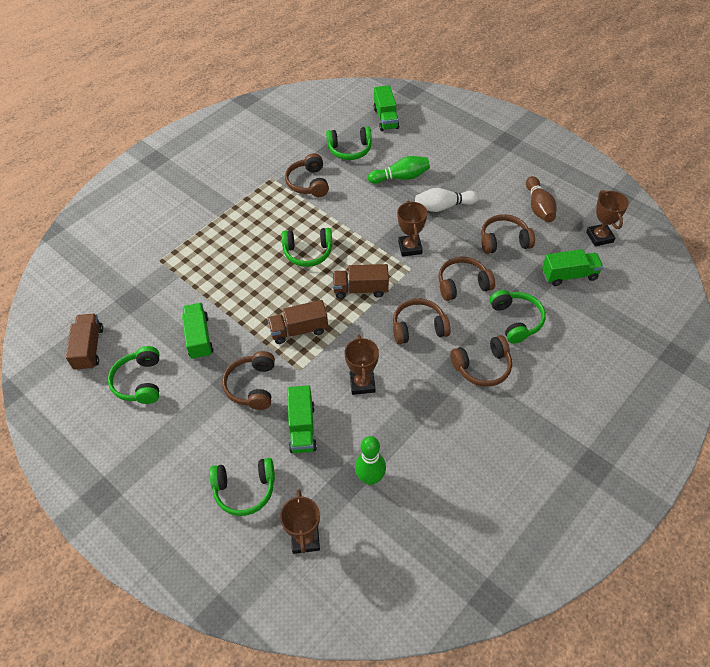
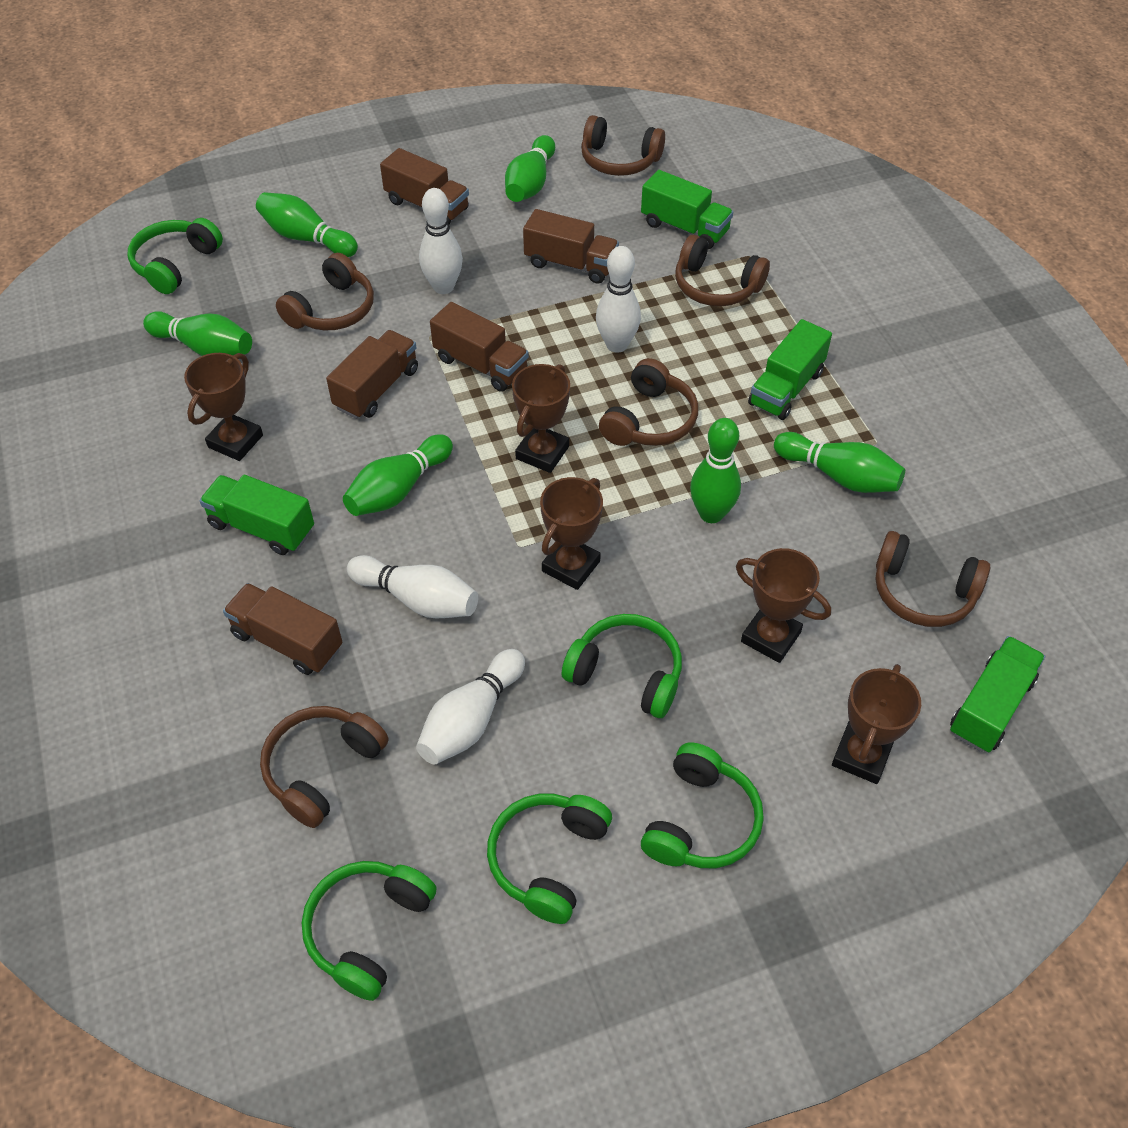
brown bowling pin: 1 -> 0
brown trophy: 4 -> 5
brown truck: 3 -> 5
green bowling pin: 2 -> 6
white bowling pin: 1 -> 4

